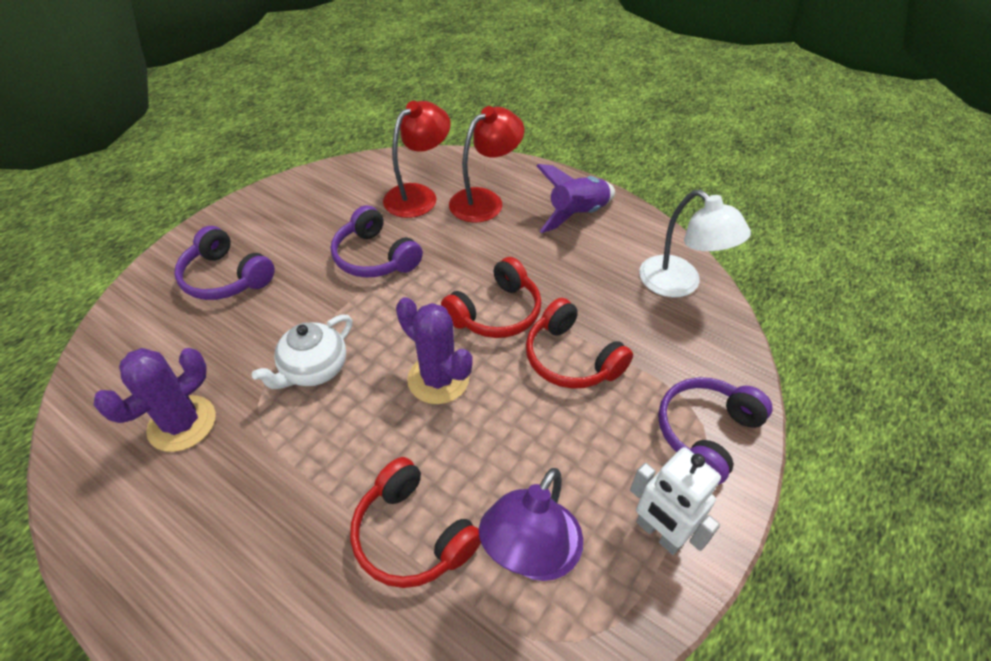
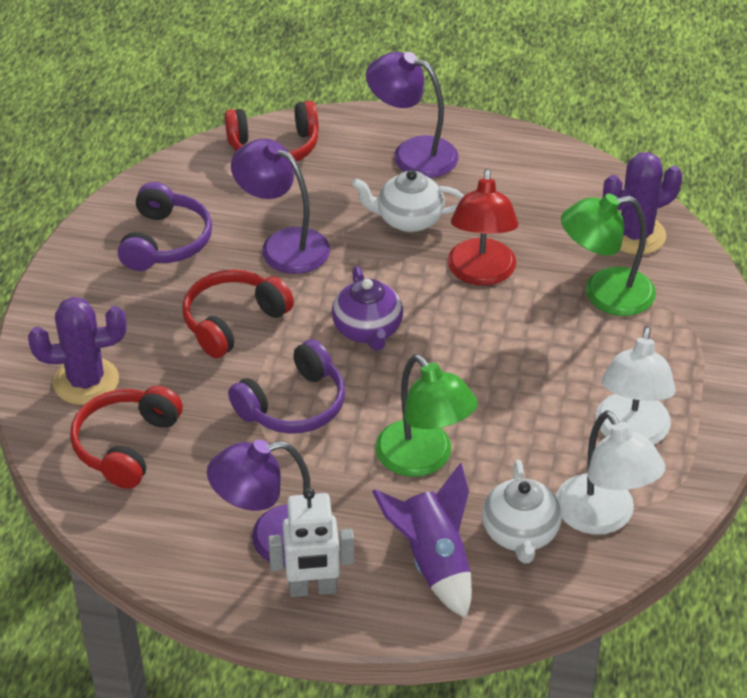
green lamp: 0 -> 2
purple headphones: 3 -> 2
purple lamp: 1 -> 3
purple teapot: 0 -> 1
red lamp: 2 -> 1
white lamp: 1 -> 2
white teapot: 1 -> 2

